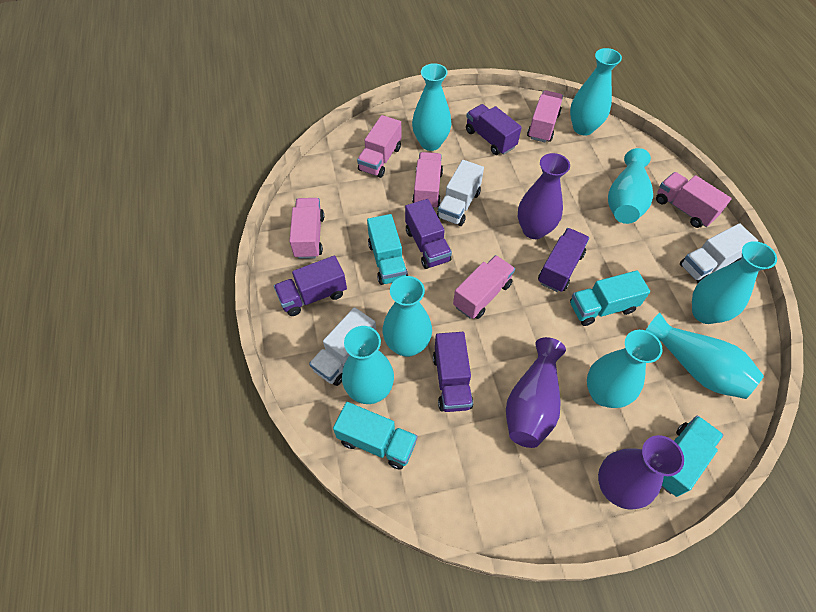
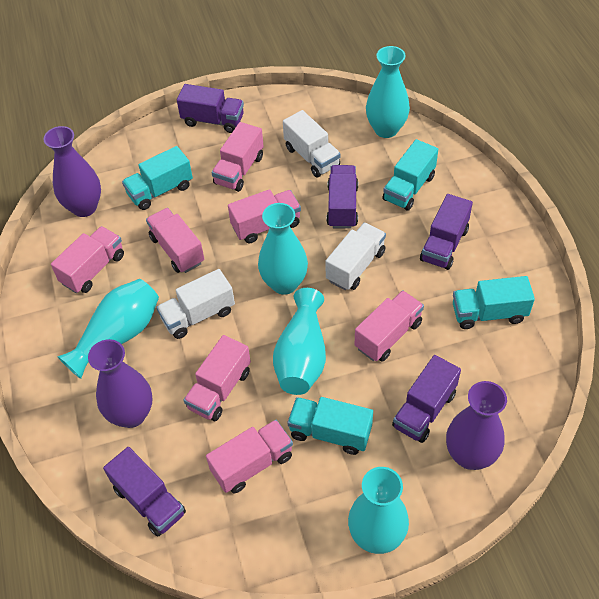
pink truck: 6 -> 7
turquoise vase: 8 -> 5

